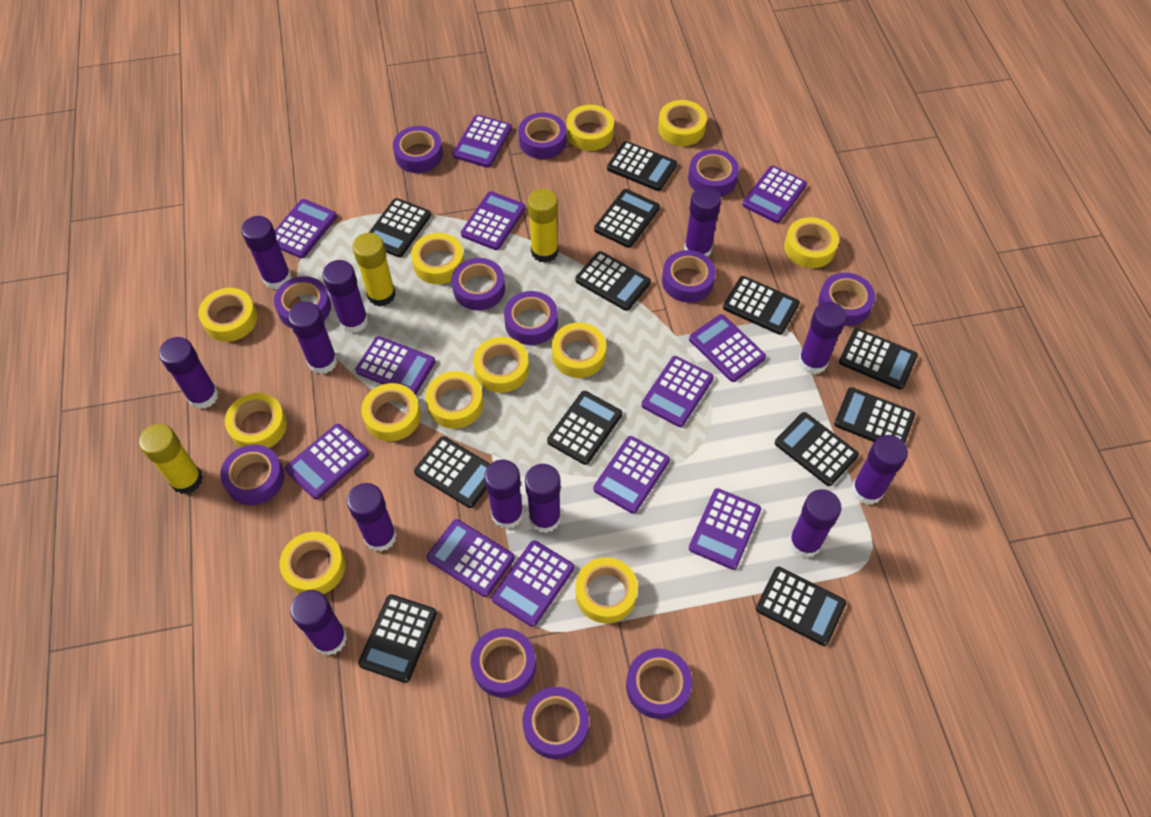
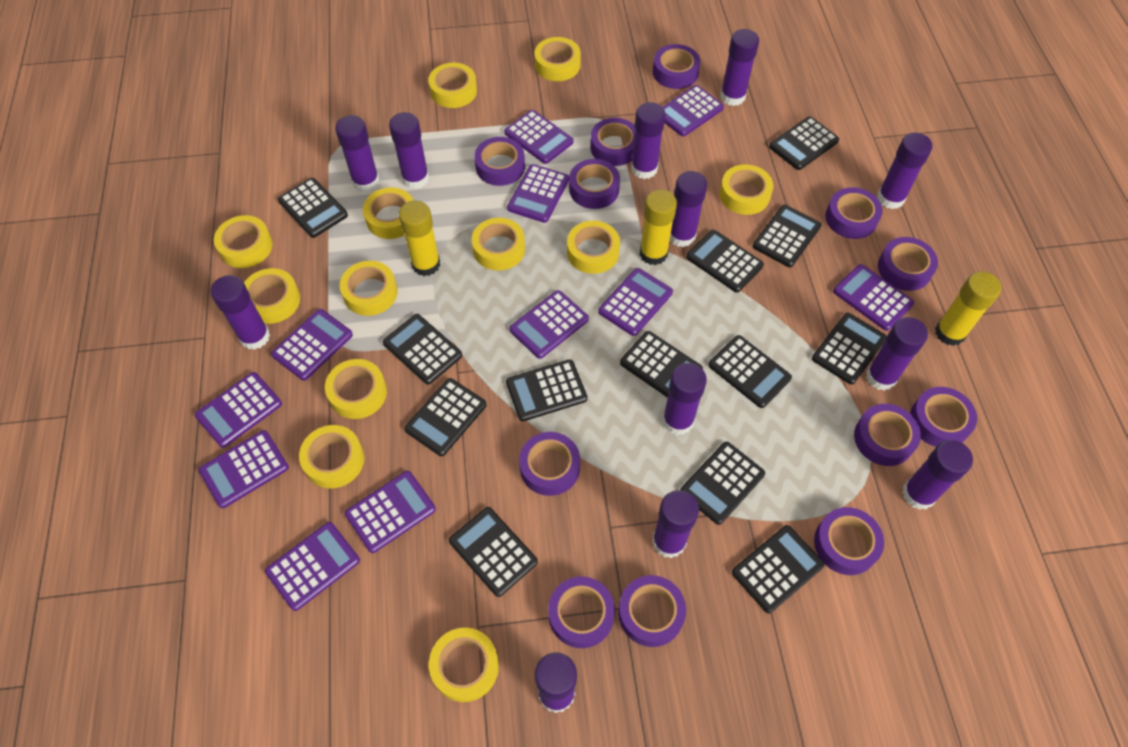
black calculator: 12 -> 13
purple calculator: 12 -> 11

